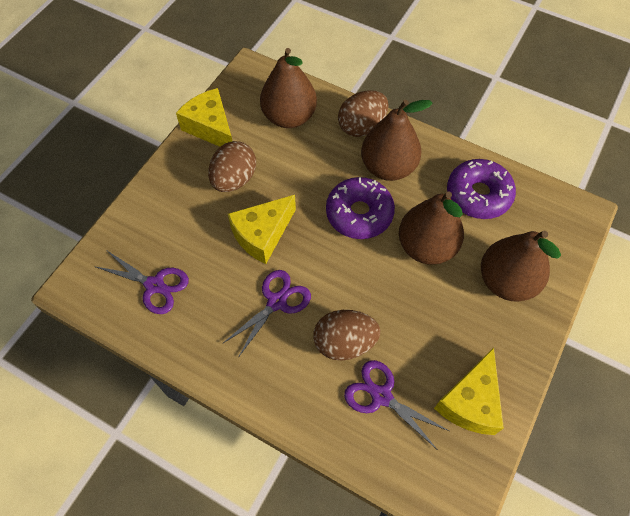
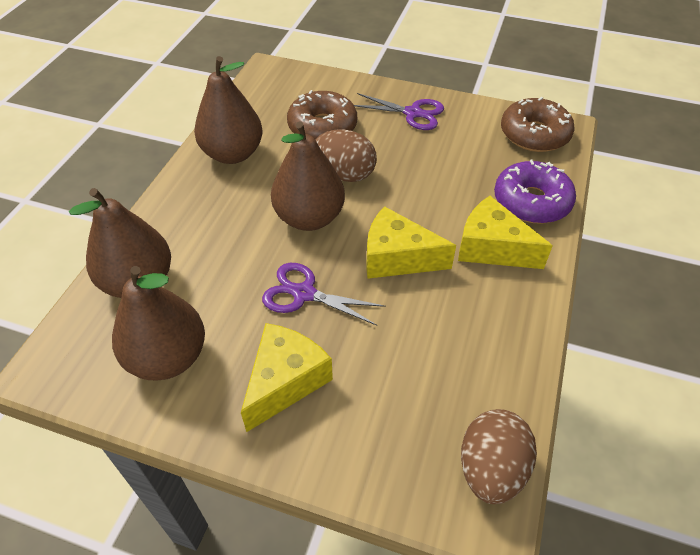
brown donut: 0 -> 2
brown egg: 3 -> 2
purple donut: 2 -> 1
purple scissors: 3 -> 2

